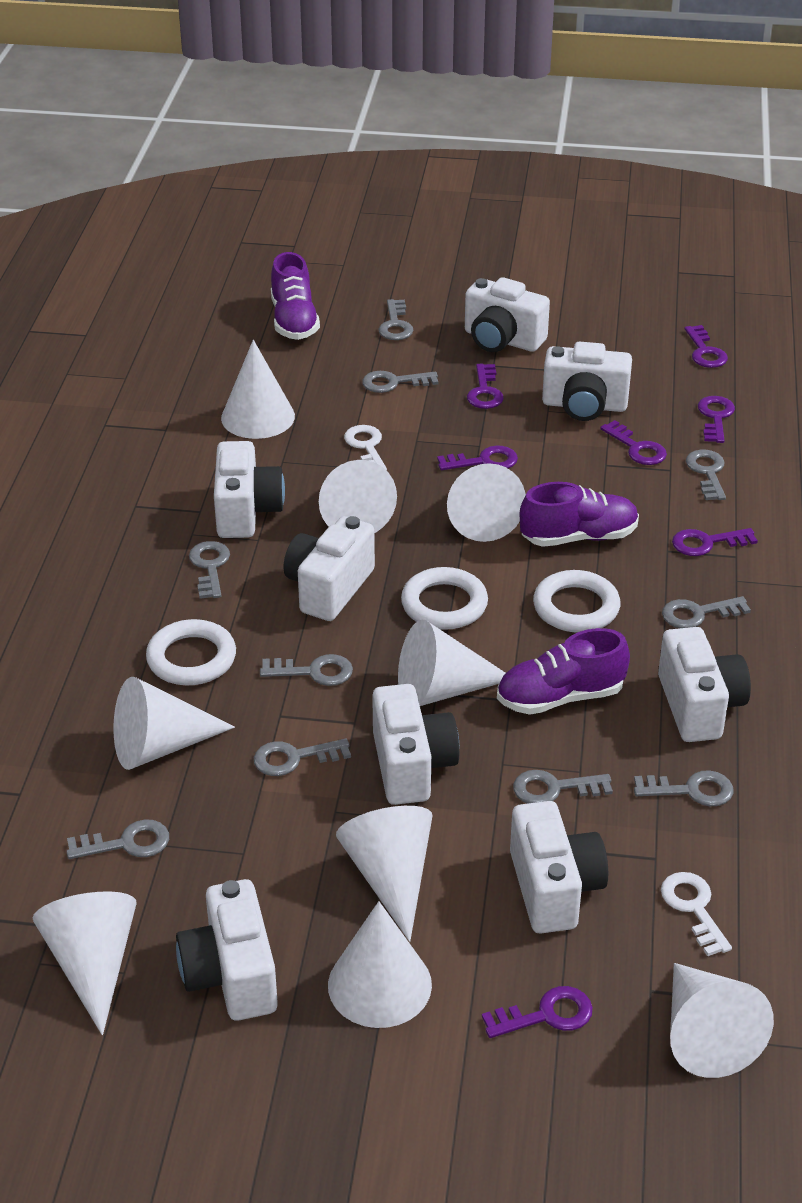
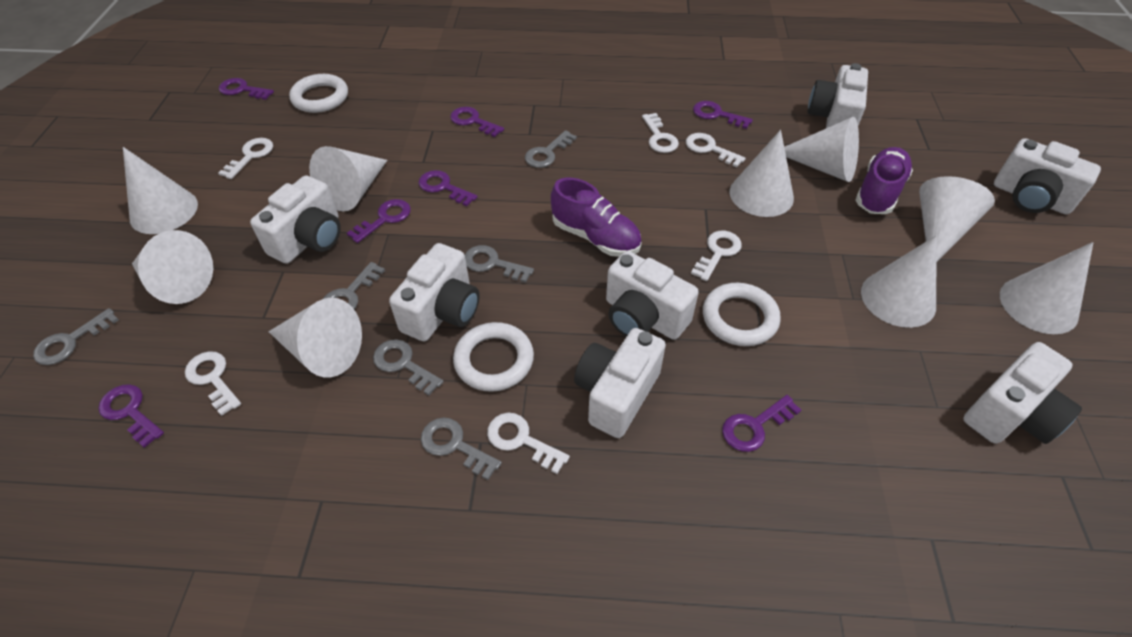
grey key: 10 -> 6
purple shoe: 3 -> 2
white camera: 8 -> 7
white key: 2 -> 6

